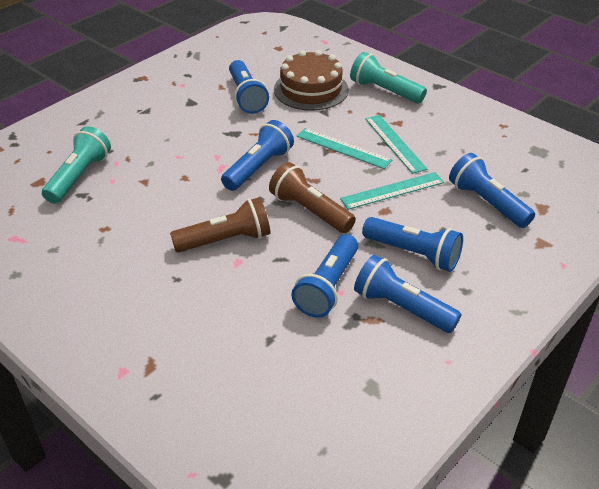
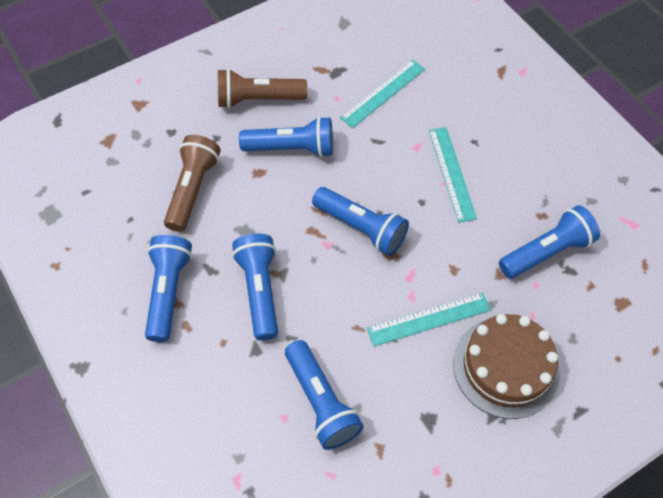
turquoise flashlight: 2 -> 0

